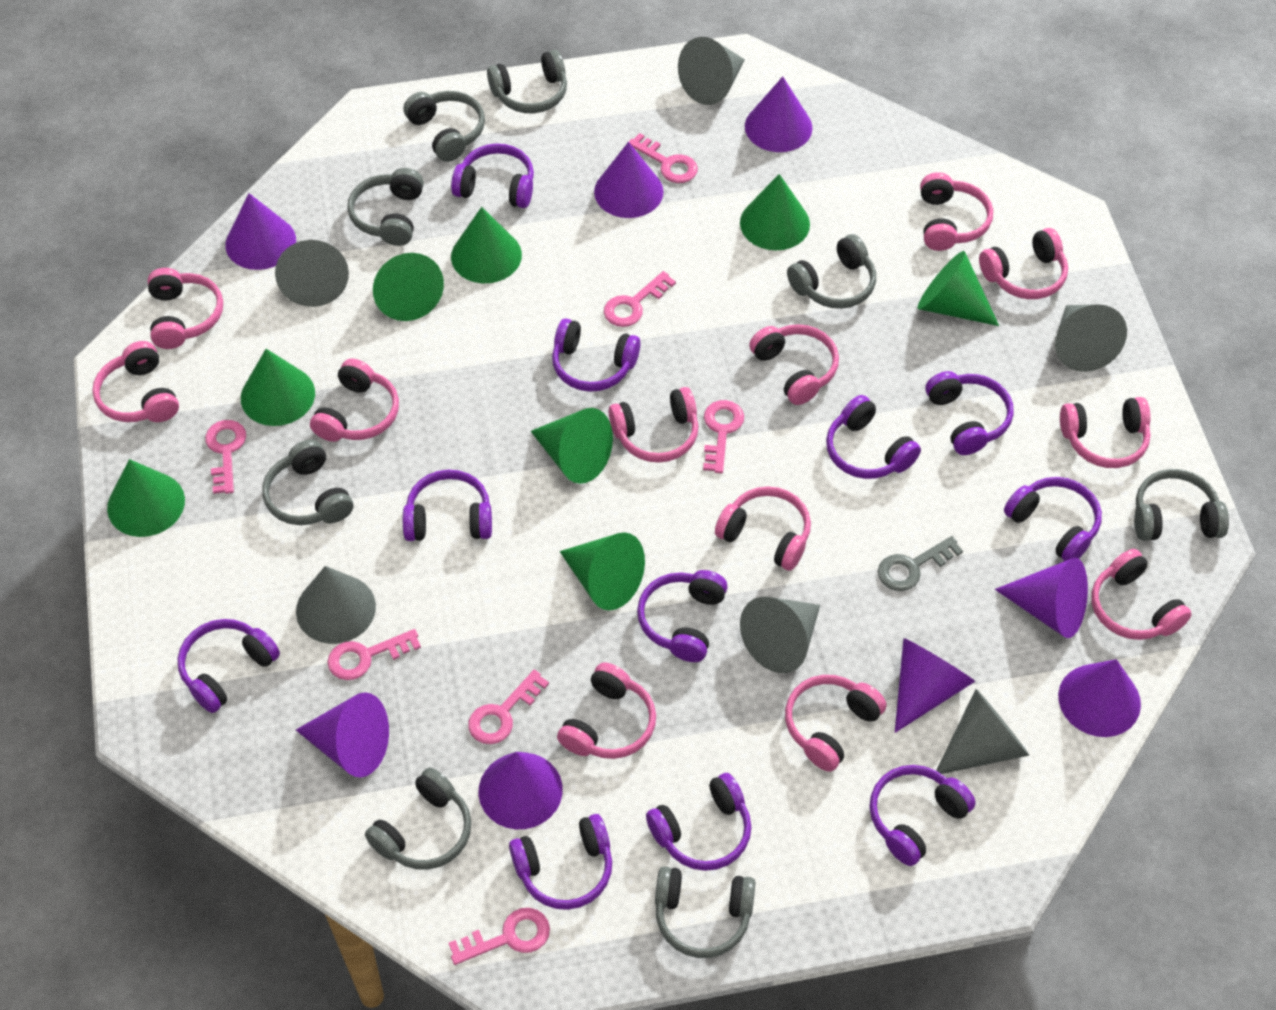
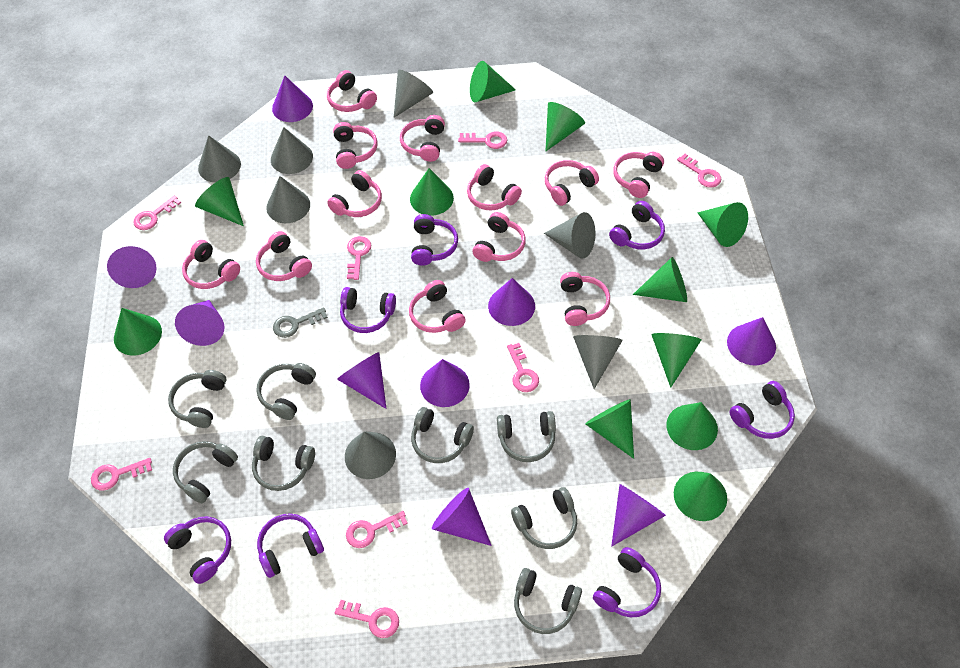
green cone: 8 -> 11
grey cone: 6 -> 7
pink key: 7 -> 8
purple cone: 8 -> 9
purple headphones: 11 -> 7

